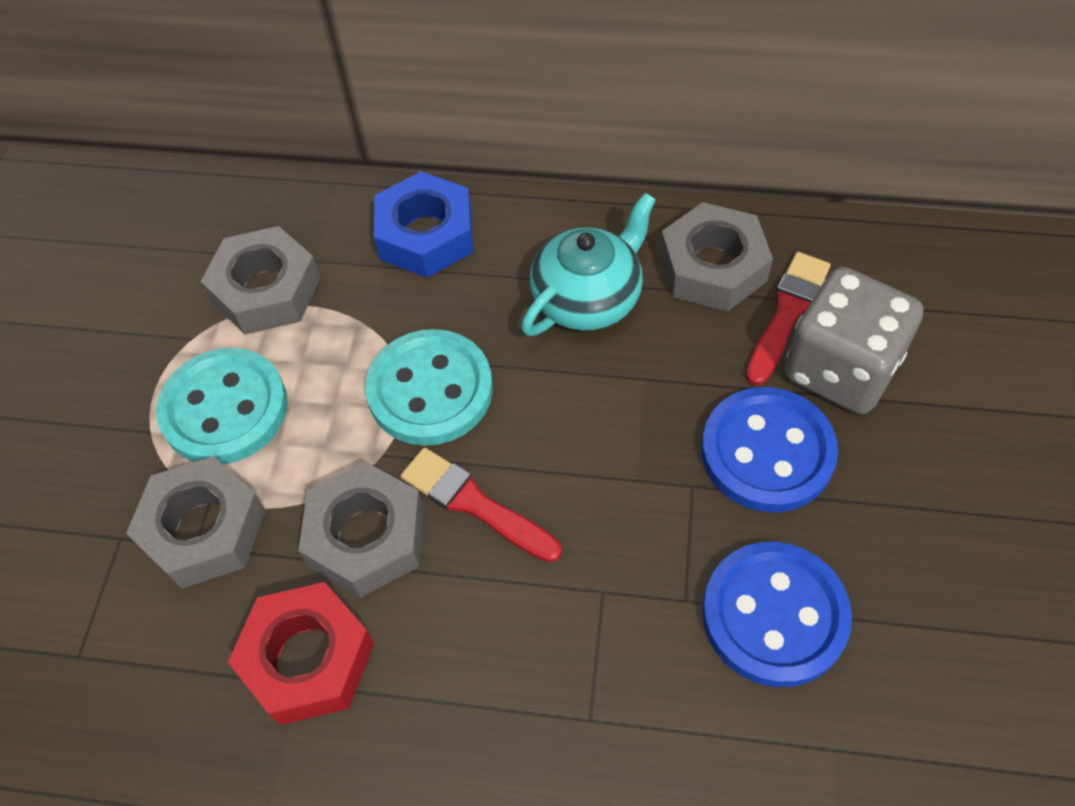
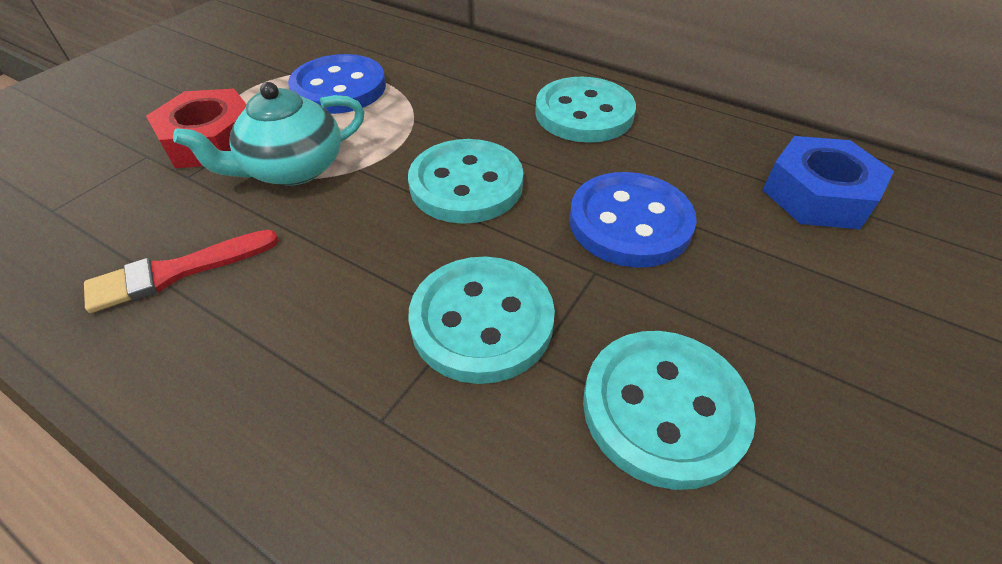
grey dice: 1 -> 0
grey nut: 4 -> 0
red brush: 2 -> 1
turquoise button: 2 -> 4

